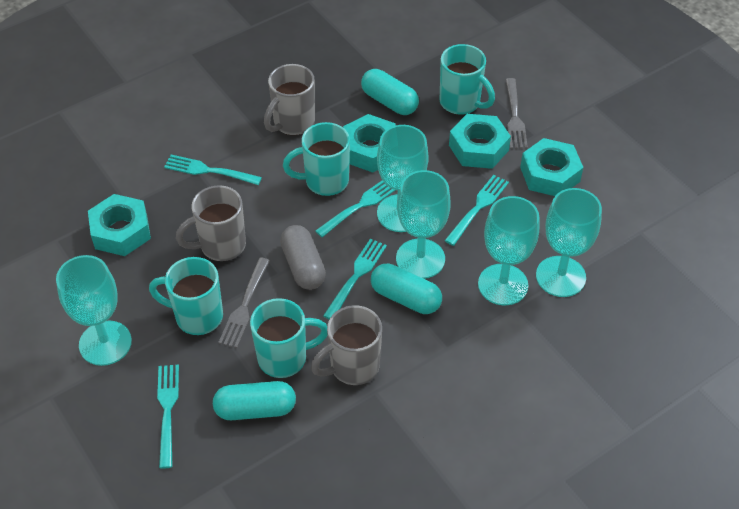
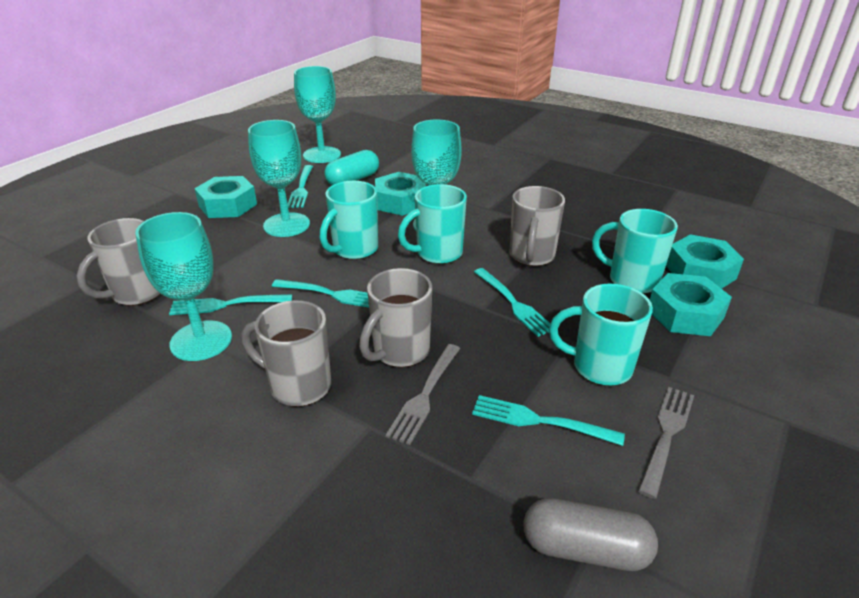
grey mug: 3 -> 4
turquoise capsule: 3 -> 1
turquoise goblet: 5 -> 4

